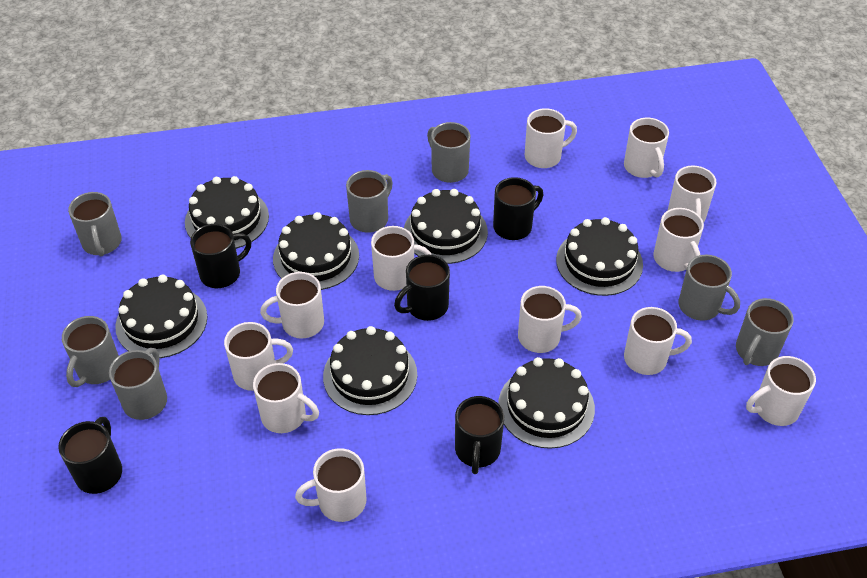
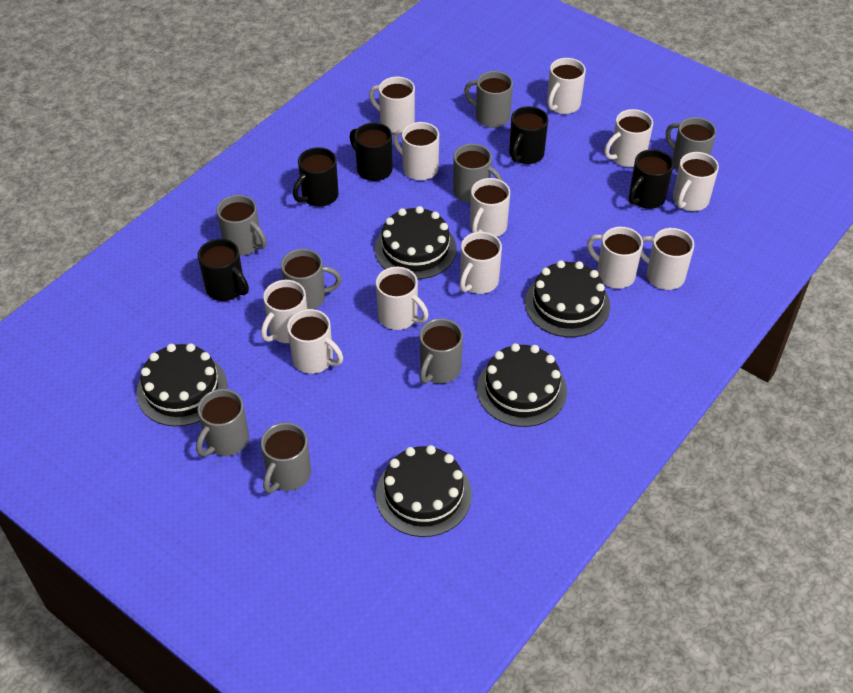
black cake: 7 -> 5
grey mug: 7 -> 8

